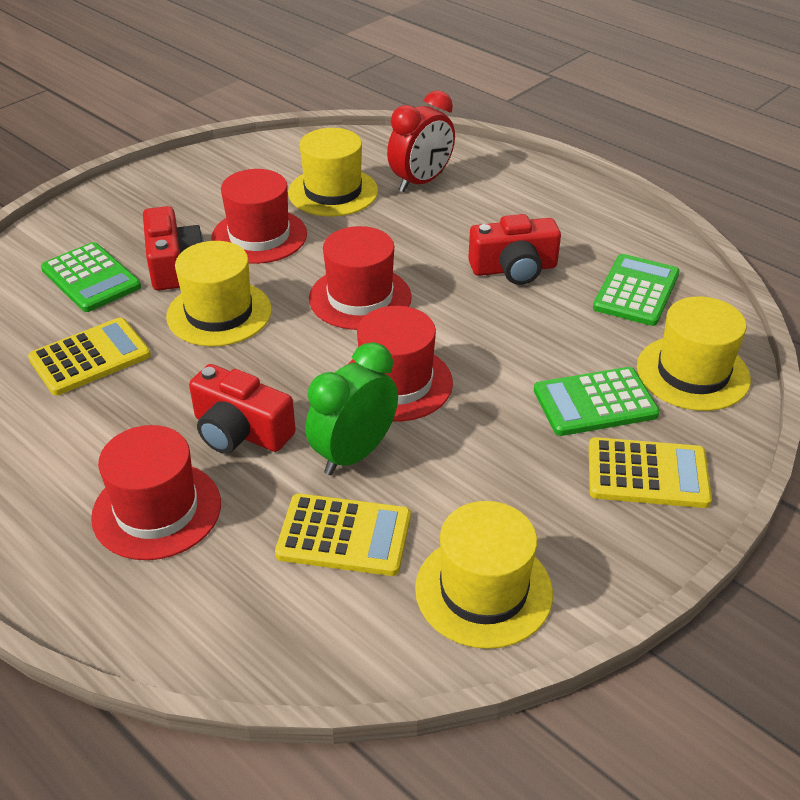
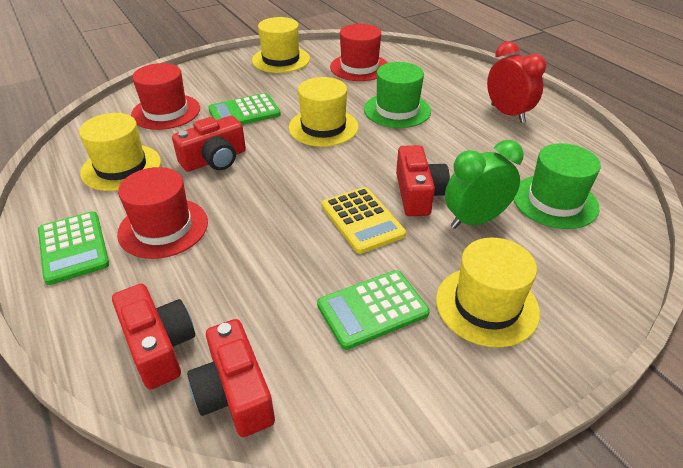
green hat: 0 -> 2
red camera: 3 -> 4
red hat: 4 -> 3
yellow calculator: 3 -> 1

